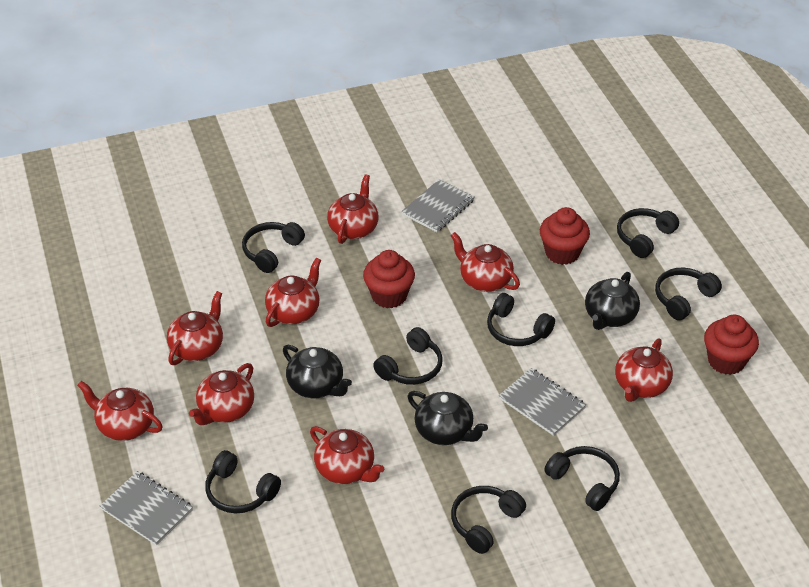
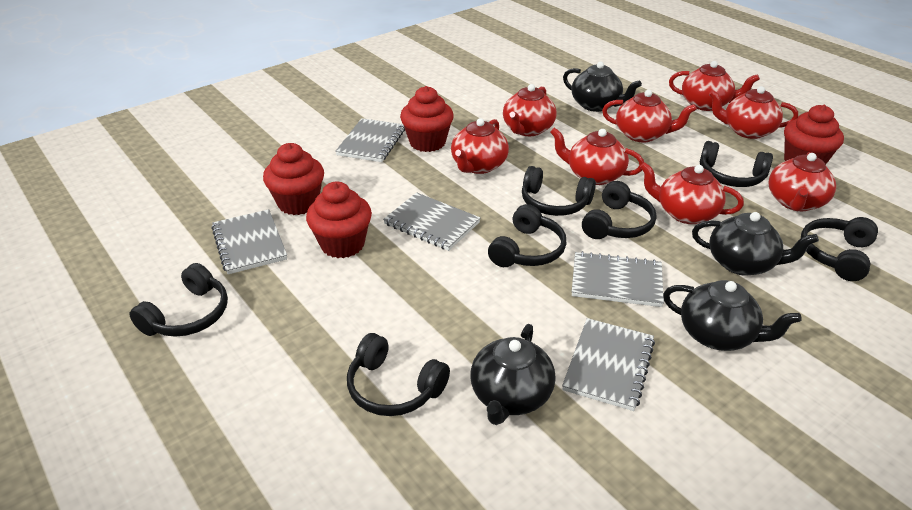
black headphones: 8 -> 7
black teapot: 3 -> 4
grey notebook: 3 -> 5
red cupcake: 3 -> 4

